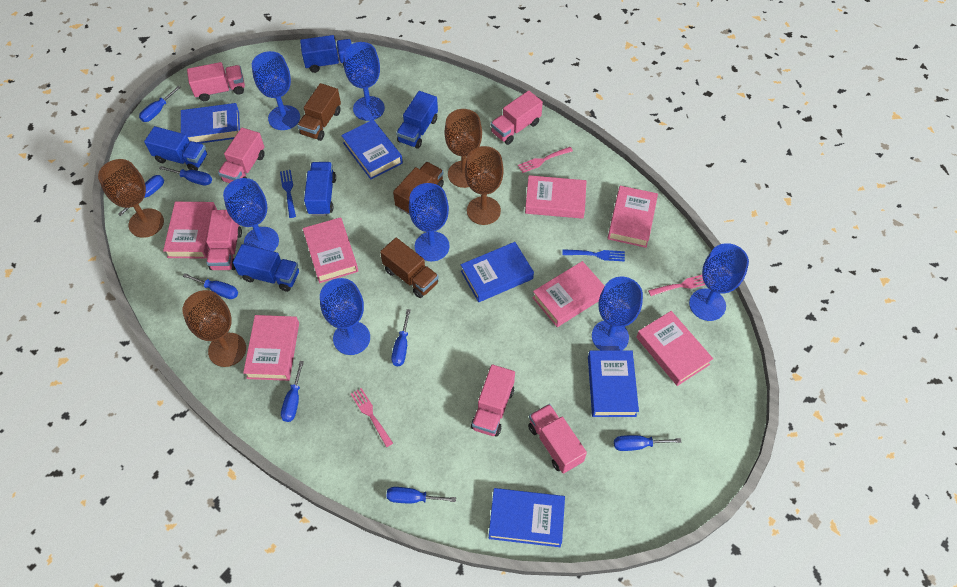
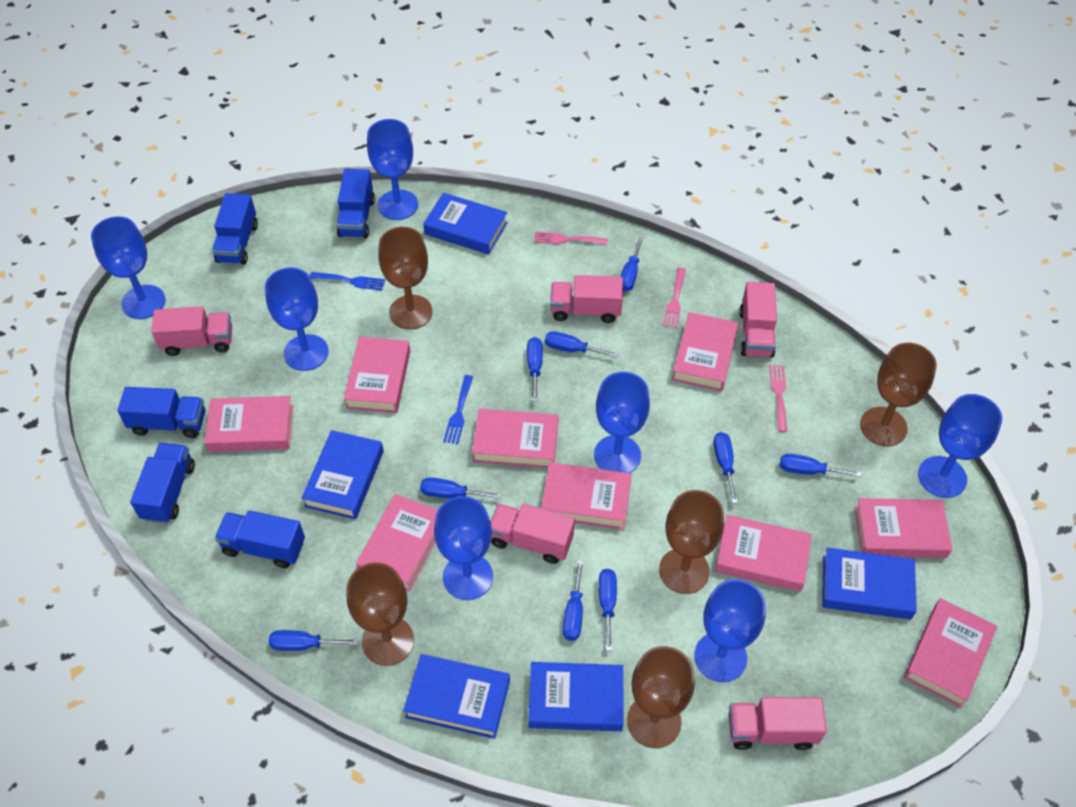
blue screwdriver: 8 -> 9
brown goblet: 4 -> 5
brown truck: 3 -> 0
pink book: 7 -> 9
pink truck: 6 -> 5

